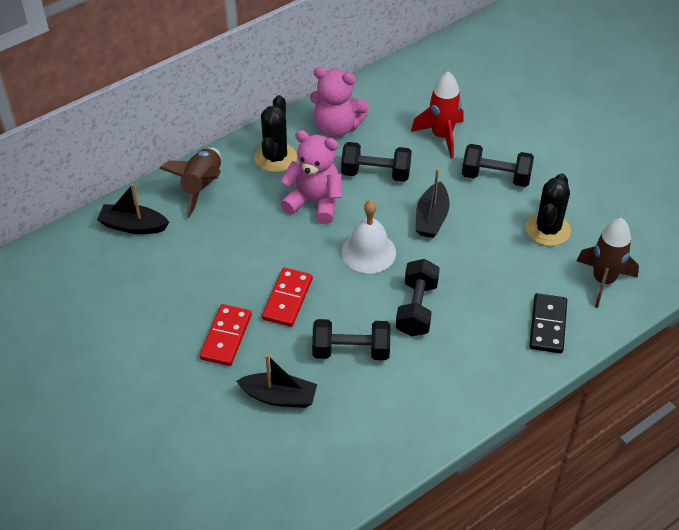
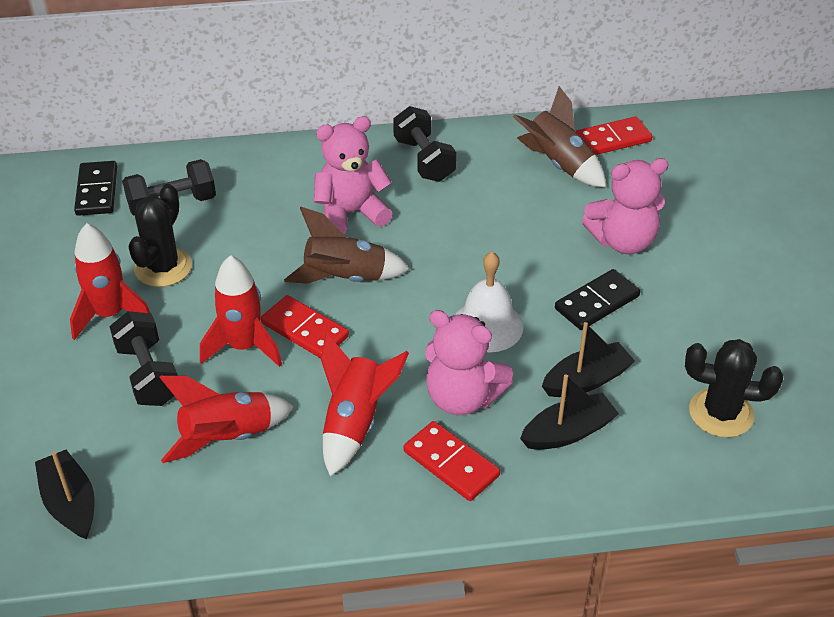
black domino: 1 -> 2
black dumbbell: 4 -> 3
pink teddy bear: 2 -> 3
red domino: 2 -> 3
red rocket: 1 -> 4

